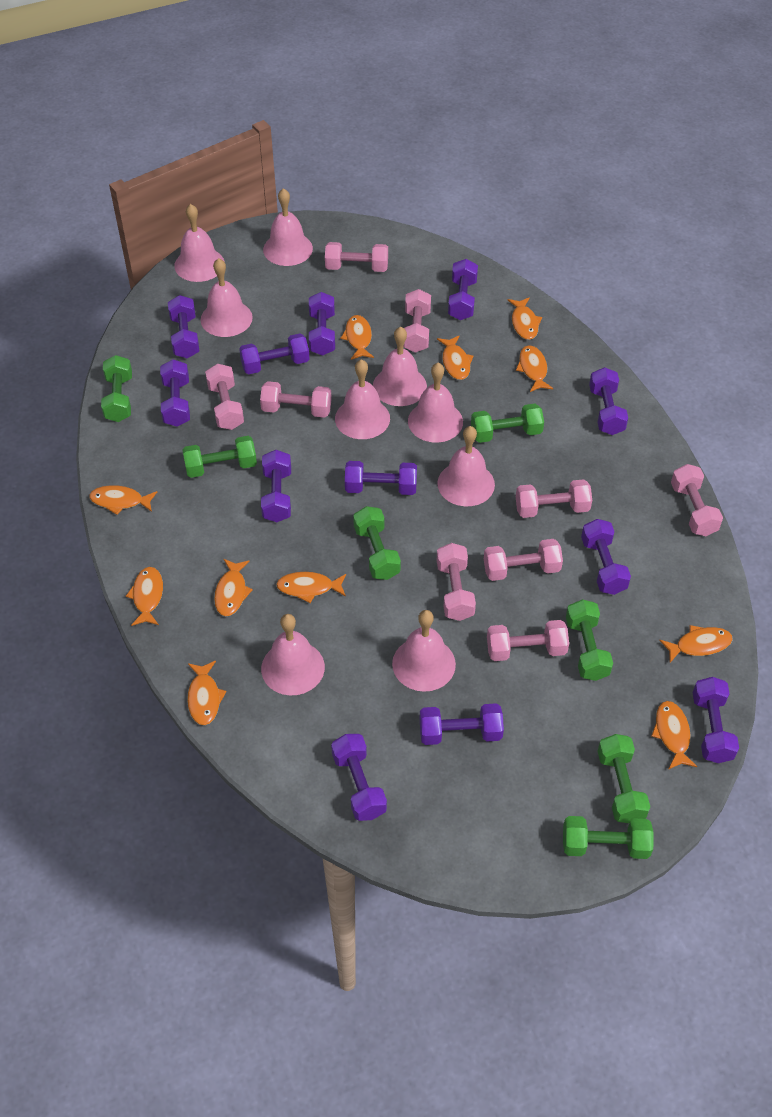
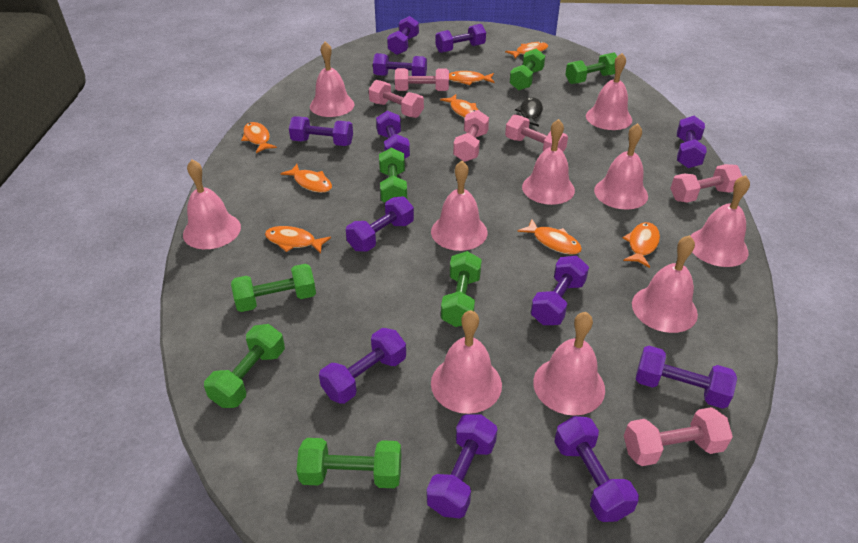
black fish: 0 -> 1
orange fish: 11 -> 8
pink bell: 9 -> 10
pink dumbbell: 9 -> 6

